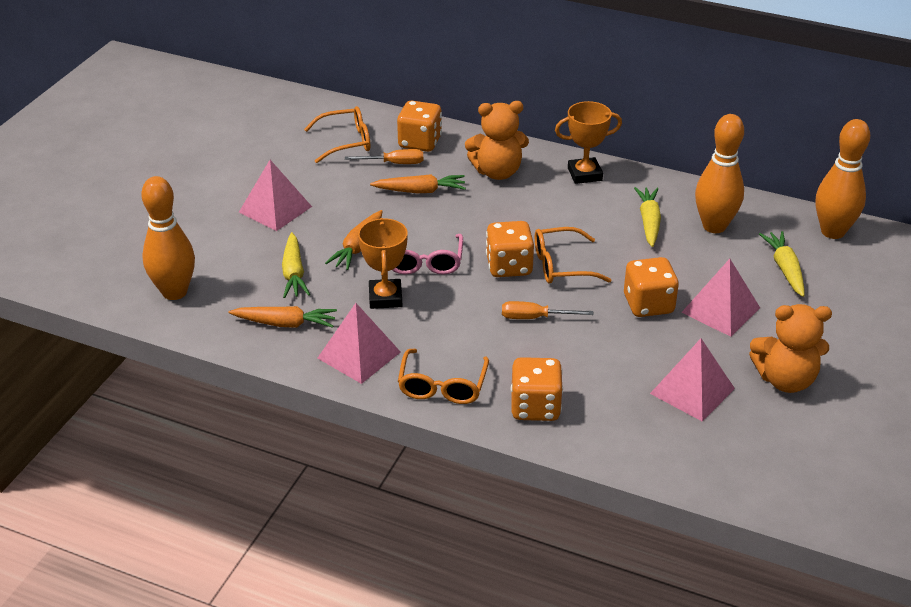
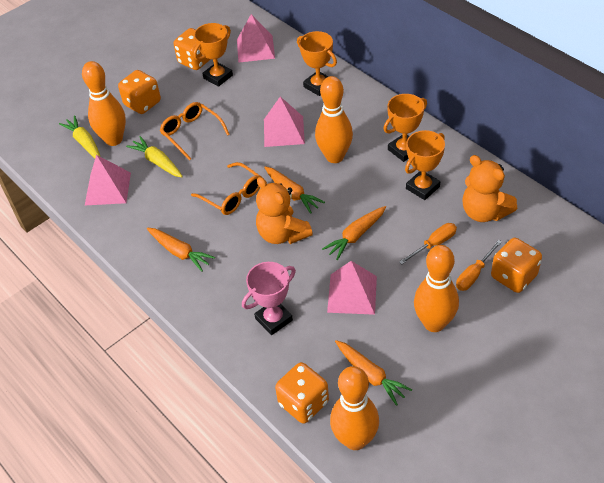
orange bowling pin: 3 -> 4
orange carrot: 3 -> 4
orange glasses: 3 -> 2
orange trophy: 2 -> 4
pink glasses: 1 -> 0
pink trophy: 0 -> 1
yellow carrot: 3 -> 2

